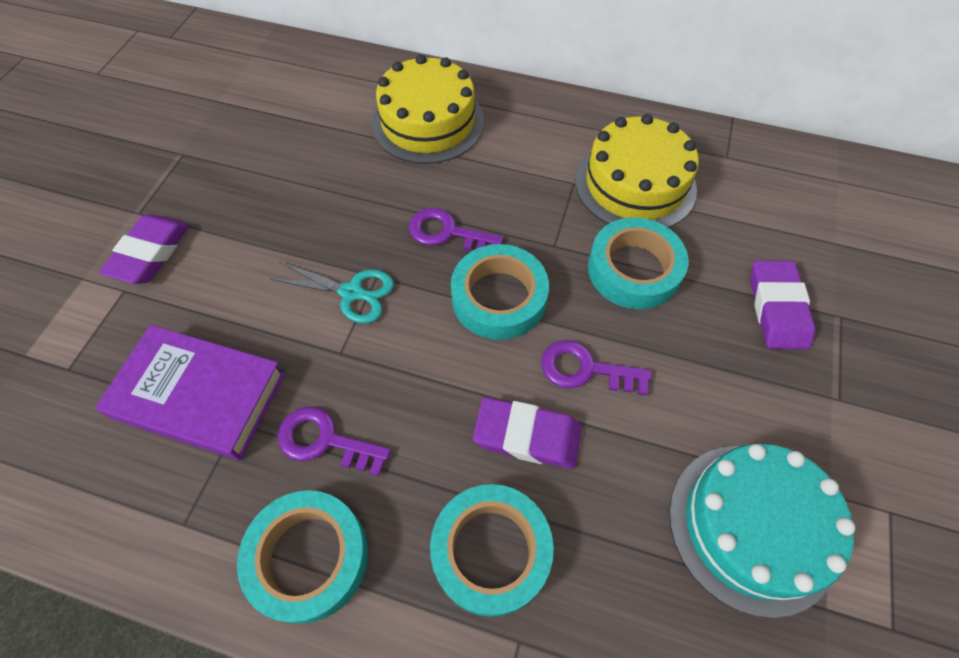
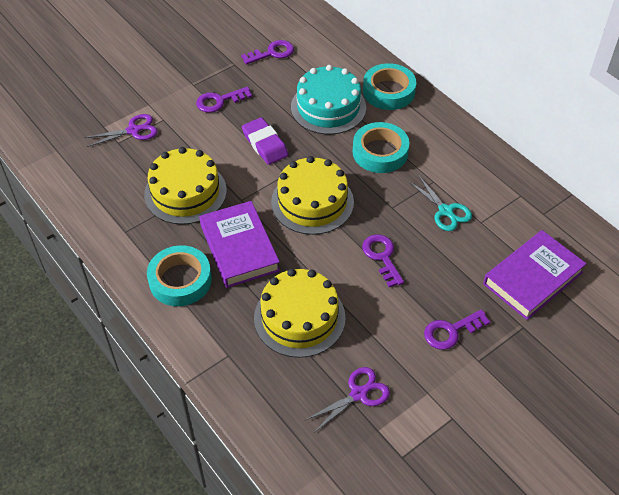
purple book: 1 -> 2
purple eraser: 3 -> 1
purple key: 3 -> 4
purple scissors: 0 -> 2
turquoise tape: 4 -> 3
yellow cake: 2 -> 3

